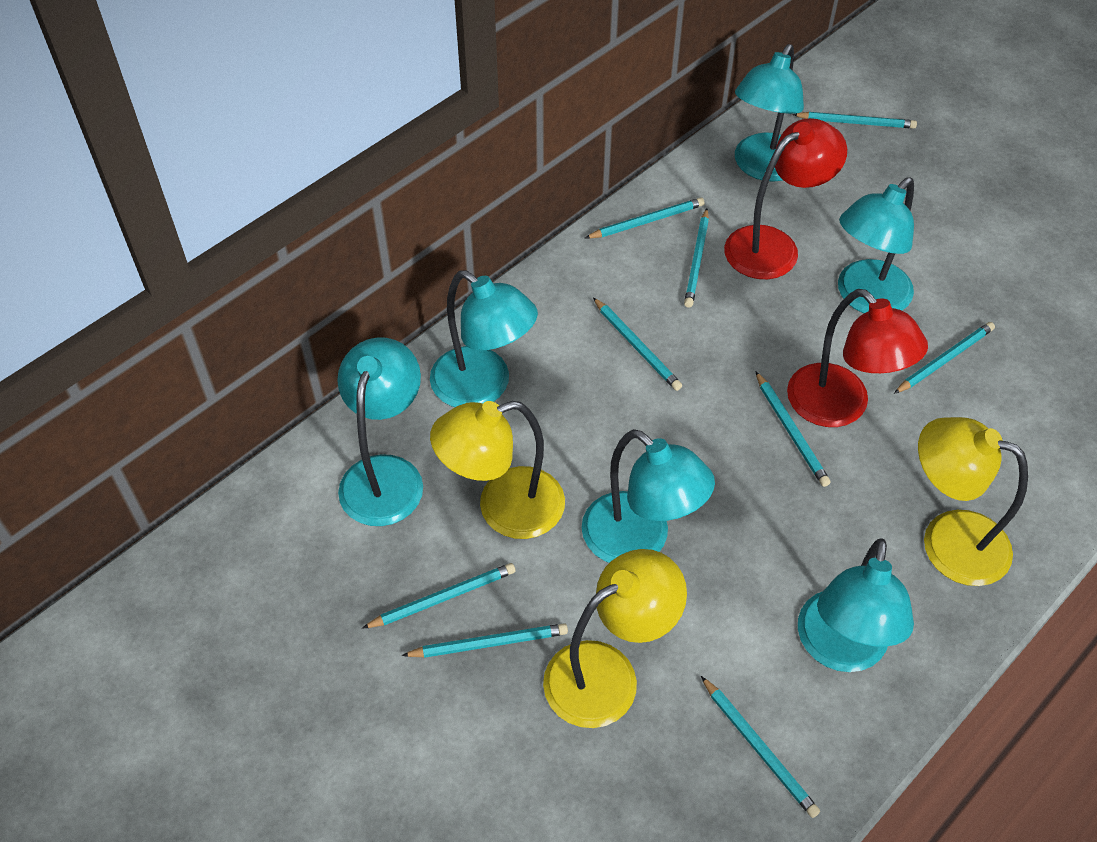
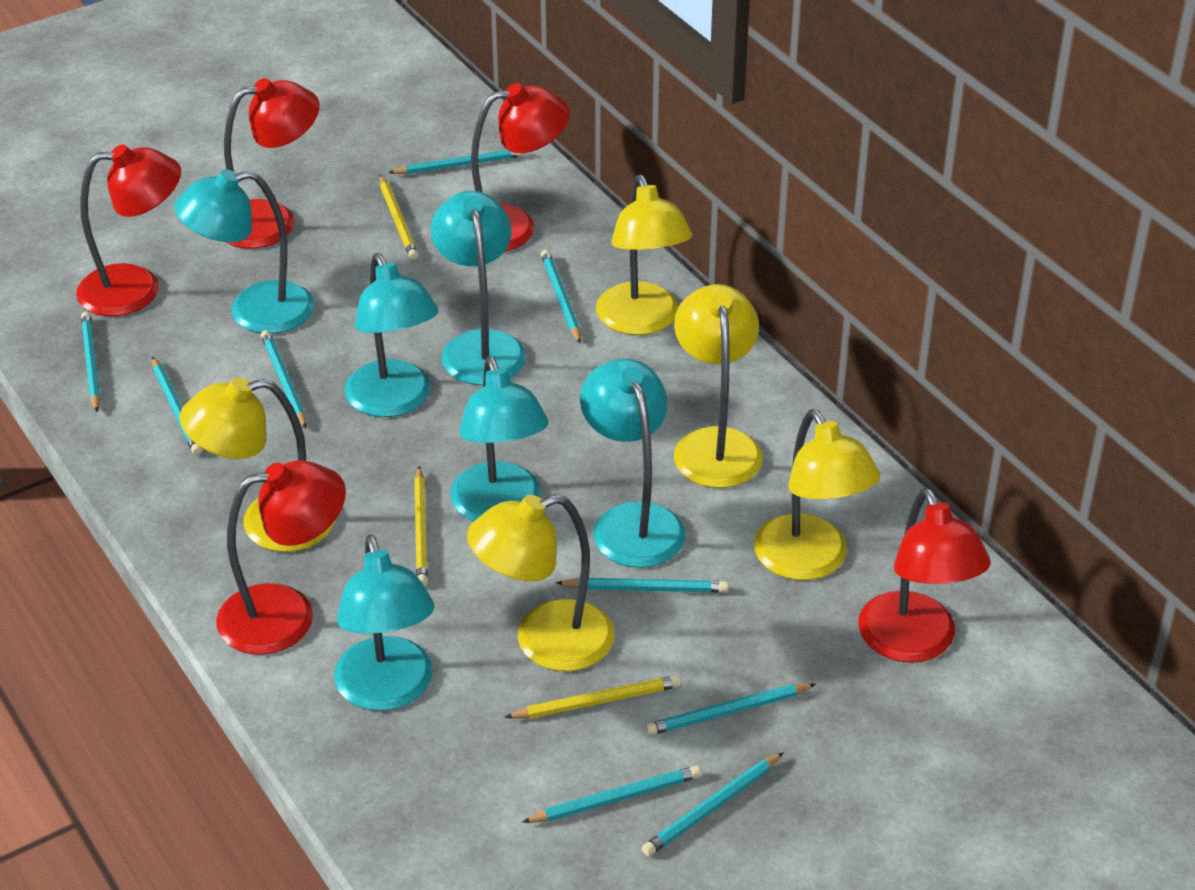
red lamp: 2 -> 5
yellow lamp: 3 -> 5
yellow pencil: 0 -> 3

